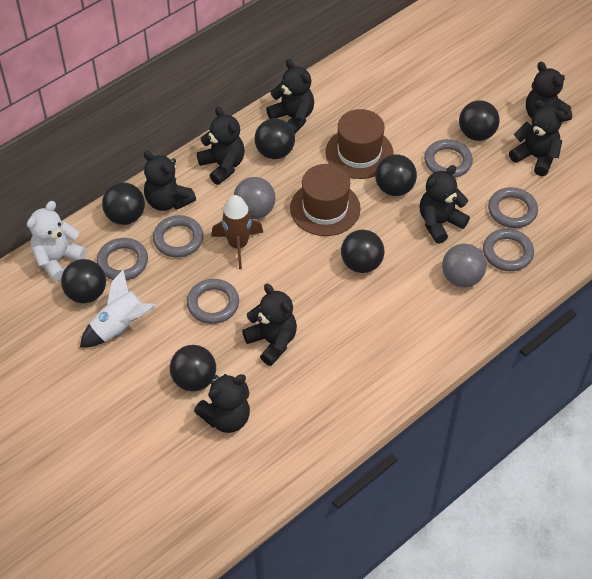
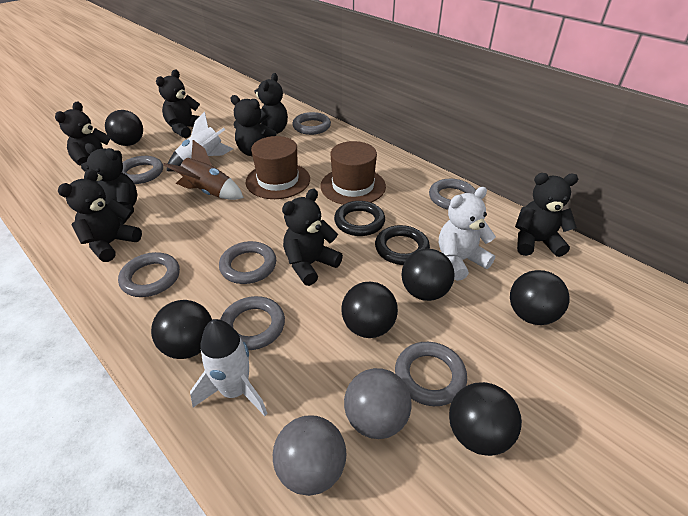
black ball: 7 -> 6
black ring: 0 -> 2
grey ring: 6 -> 7
white rocket: 1 -> 2

